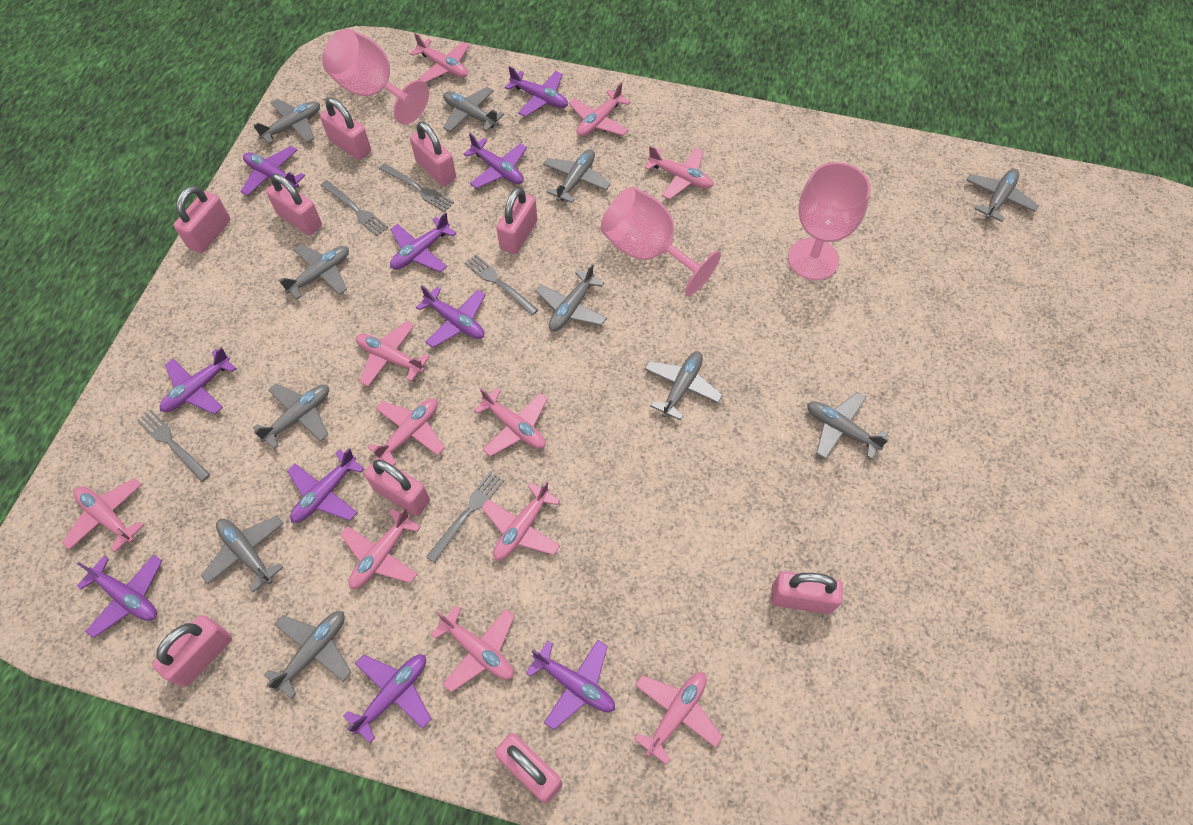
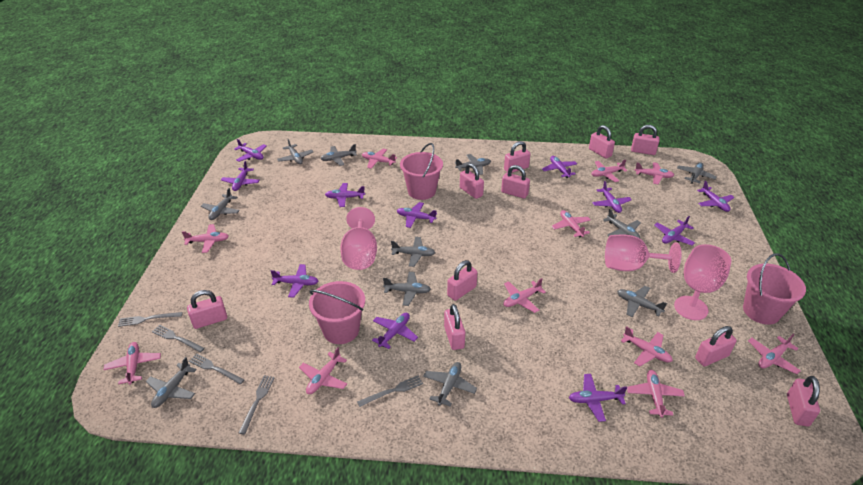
pink bucket: 0 -> 3
pink padlock: 9 -> 10
purple plane: 10 -> 11

